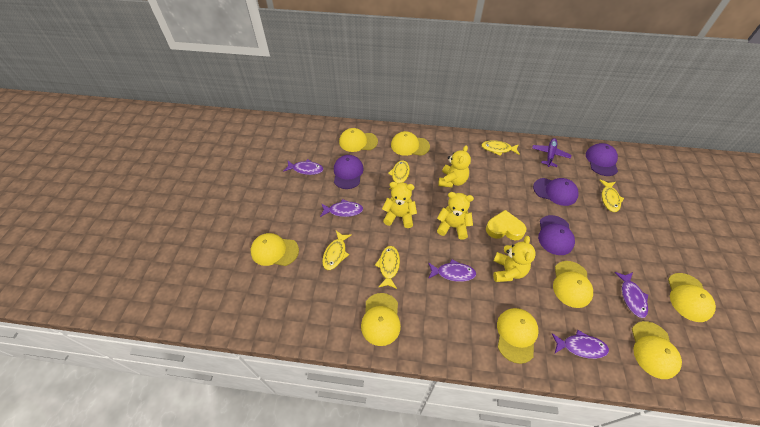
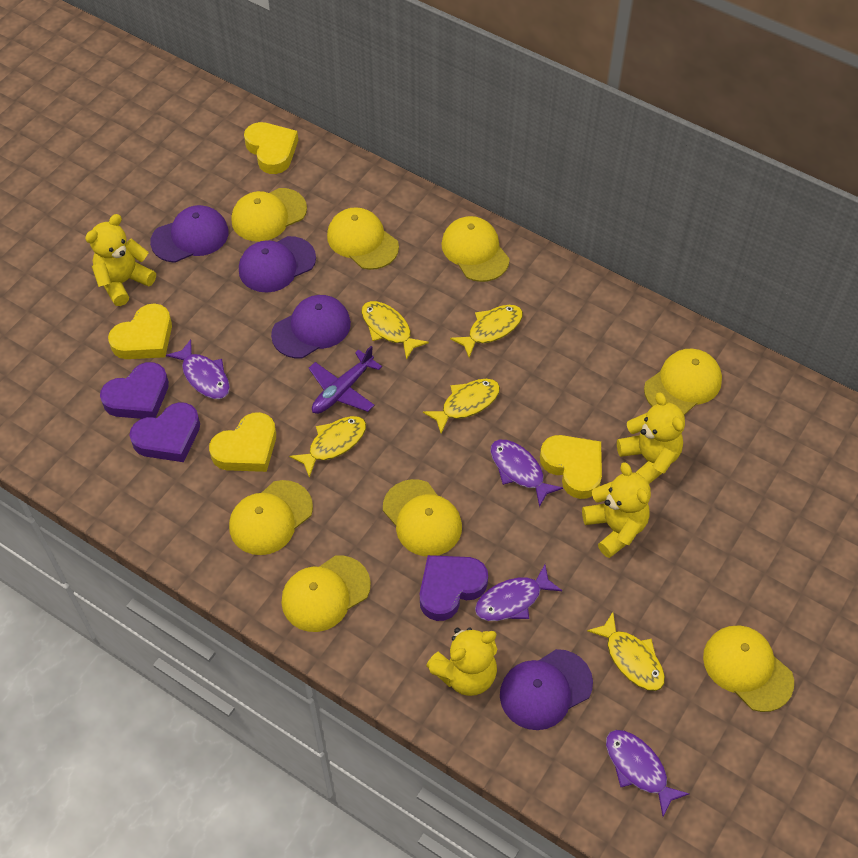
purple fish: 5 -> 4
purple heart: 0 -> 3
yellow heart: 1 -> 4

